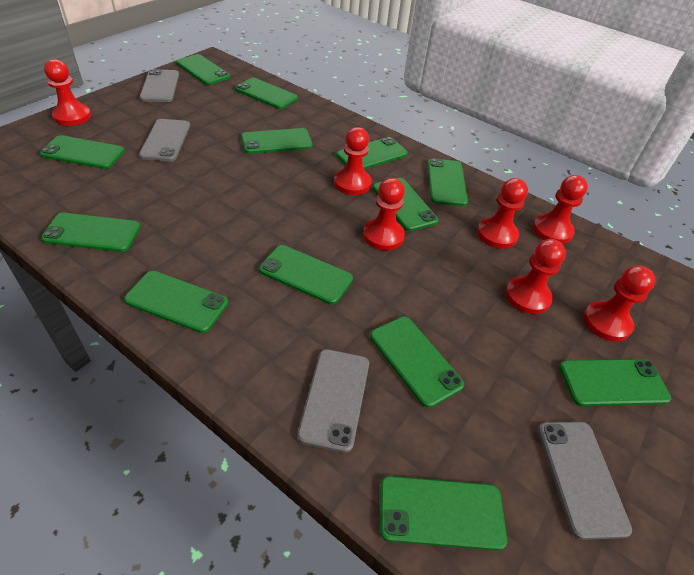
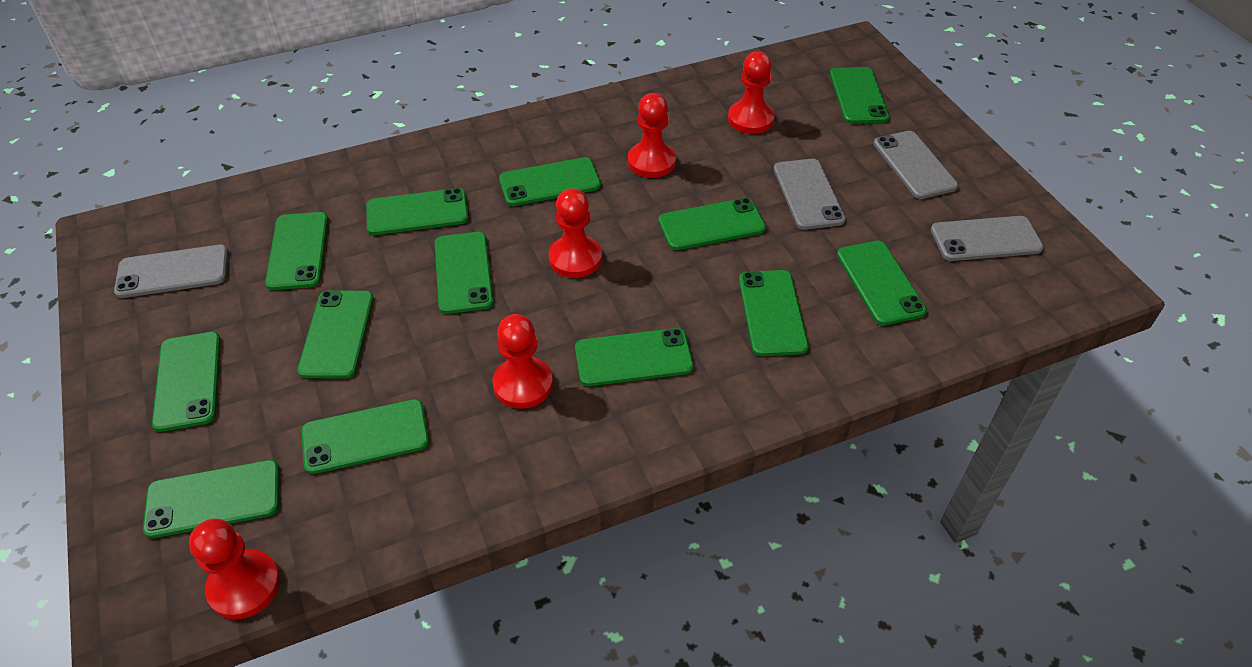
red pawn: 7 -> 5

